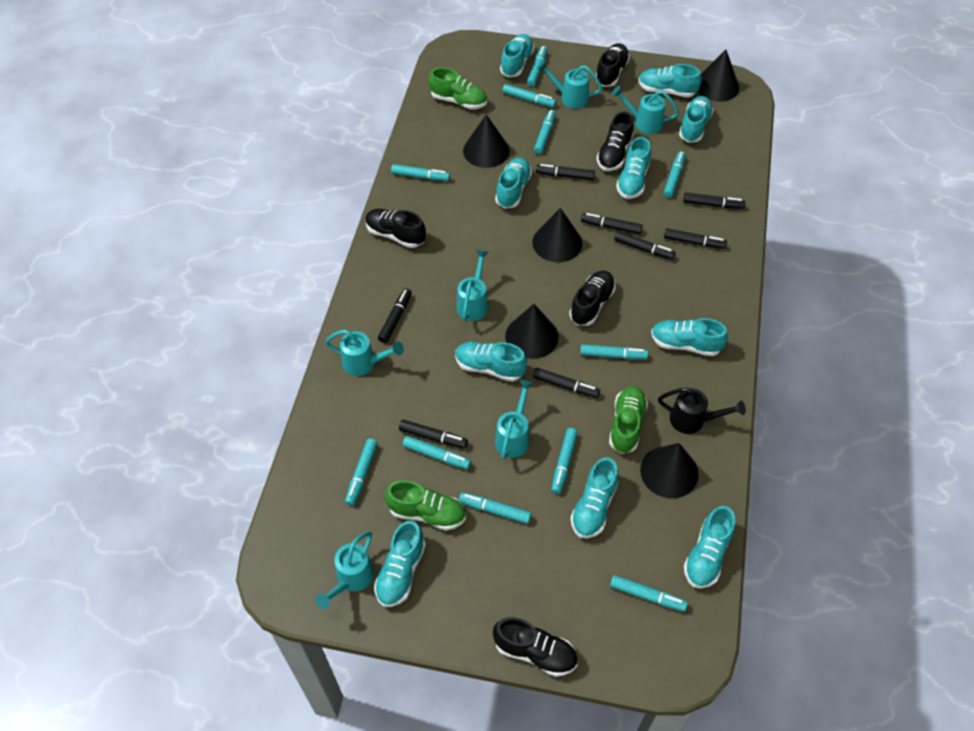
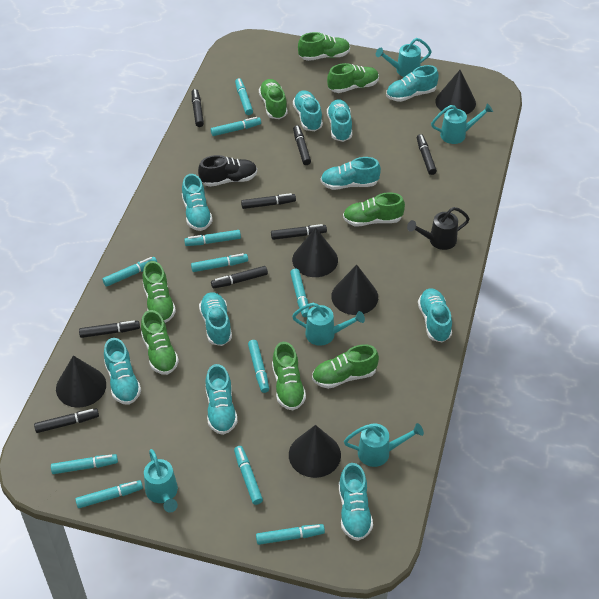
black shoe: 5 -> 1
green shoe: 3 -> 8
turquoise watering can: 6 -> 5

